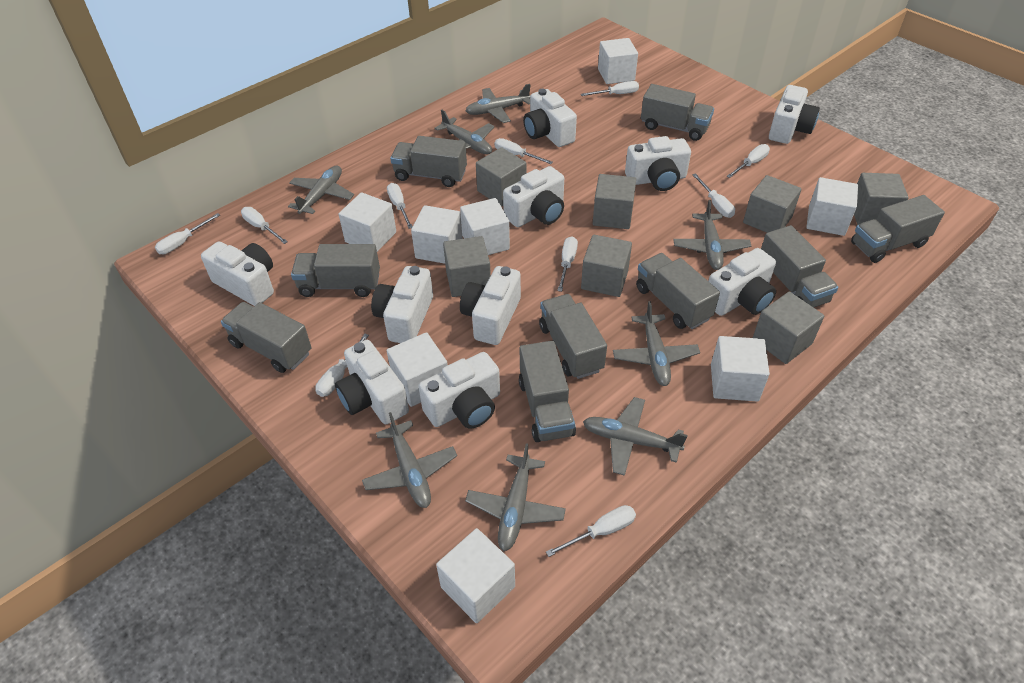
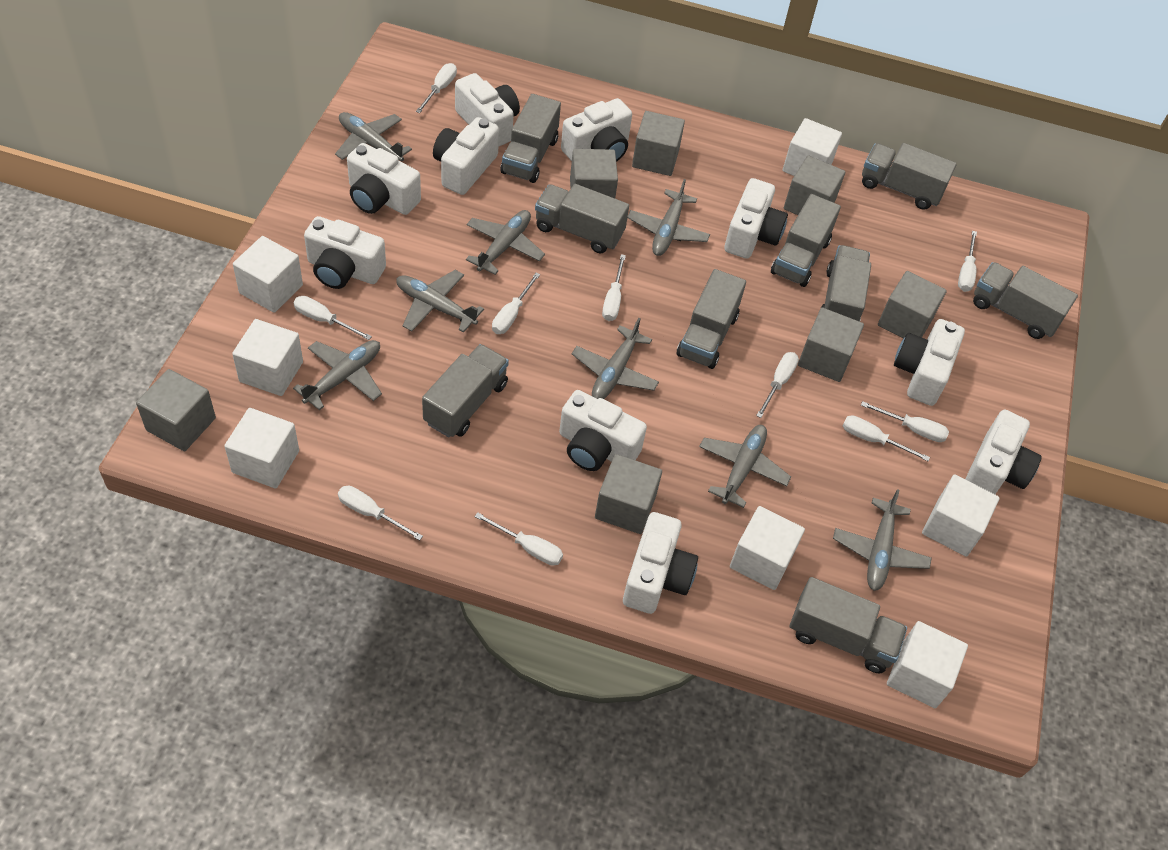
white cube: 8 -> 7

